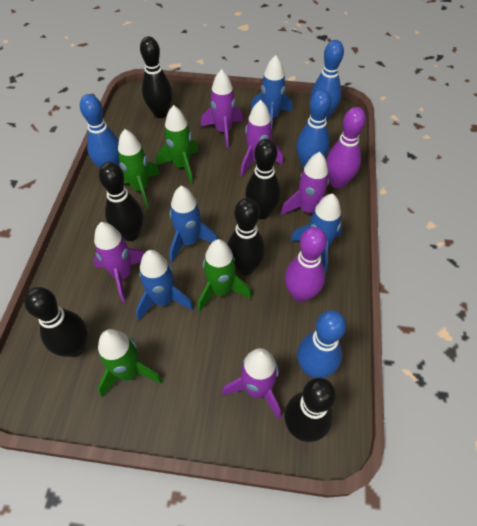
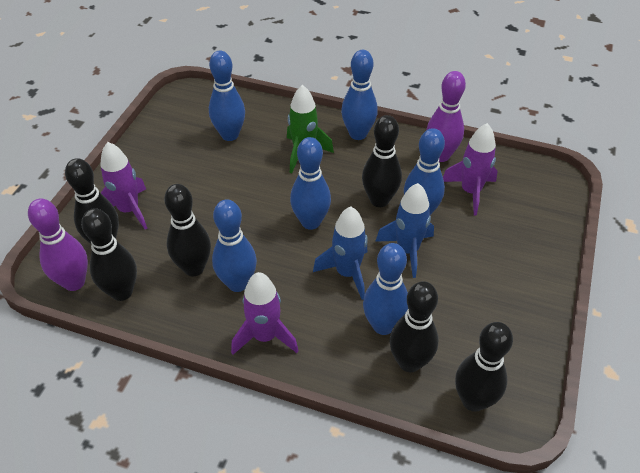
blue bowling pin: 4 -> 6
blue rocket: 4 -> 2
green rocket: 4 -> 1
purple rocket: 5 -> 3

